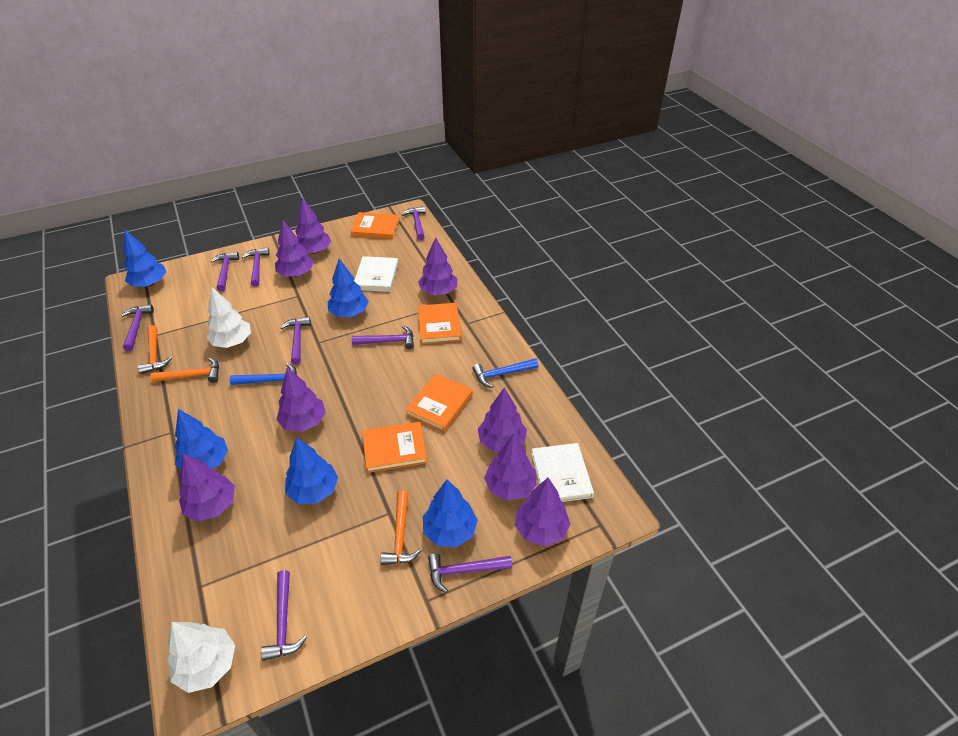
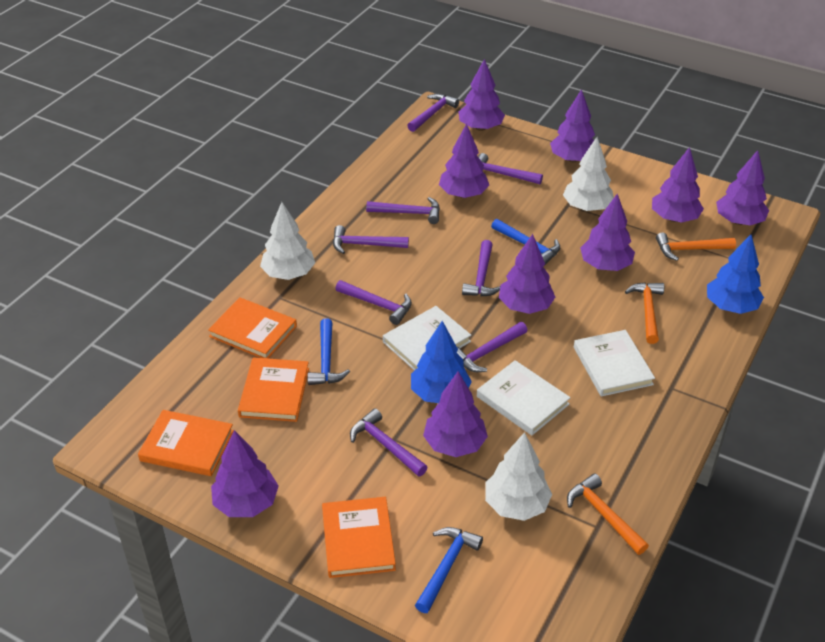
blue hammer: 2 -> 3
blue tree: 5 -> 2
purple tree: 8 -> 9
white book: 2 -> 3
white tree: 2 -> 3

